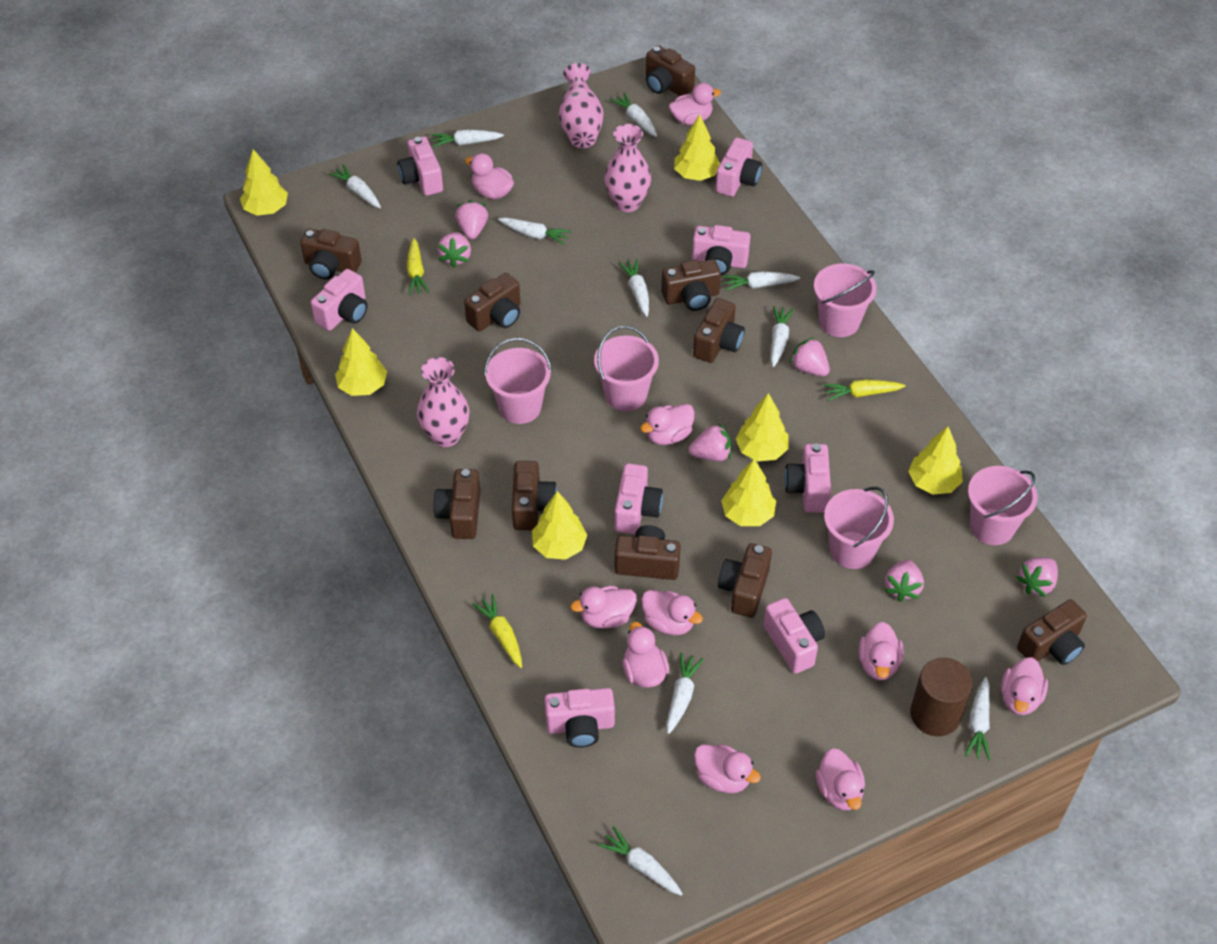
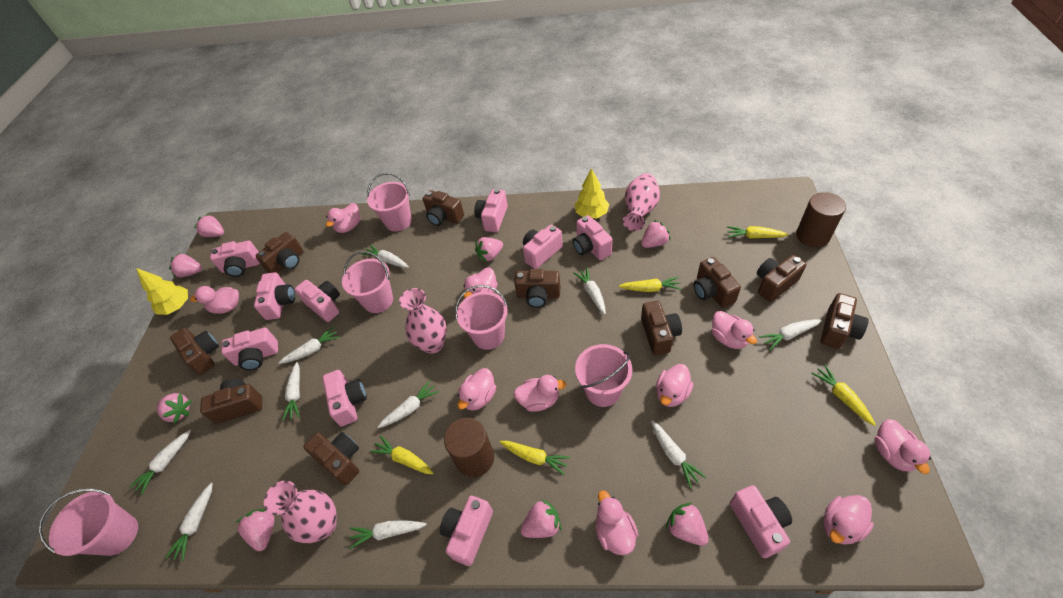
brown cylinder: 1 -> 2
pink camera: 8 -> 10
pink strawberry: 6 -> 8
yellow carrot: 3 -> 5
yellow tree: 7 -> 2

